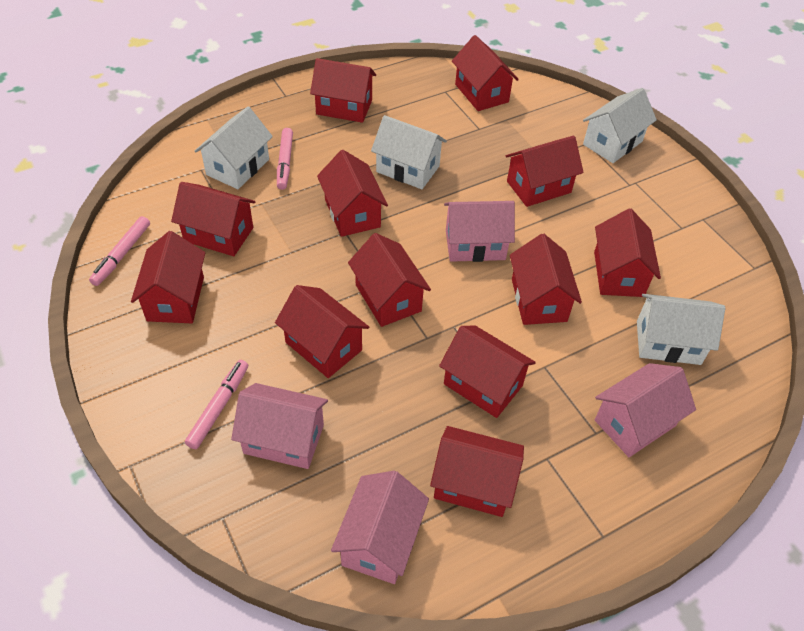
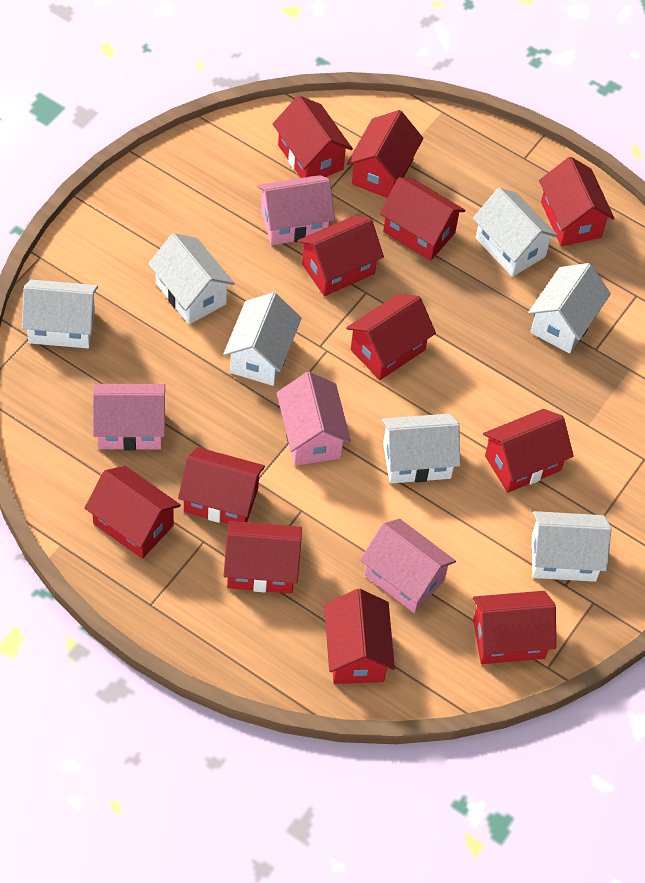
pink marker: 3 -> 0
white house: 4 -> 7

